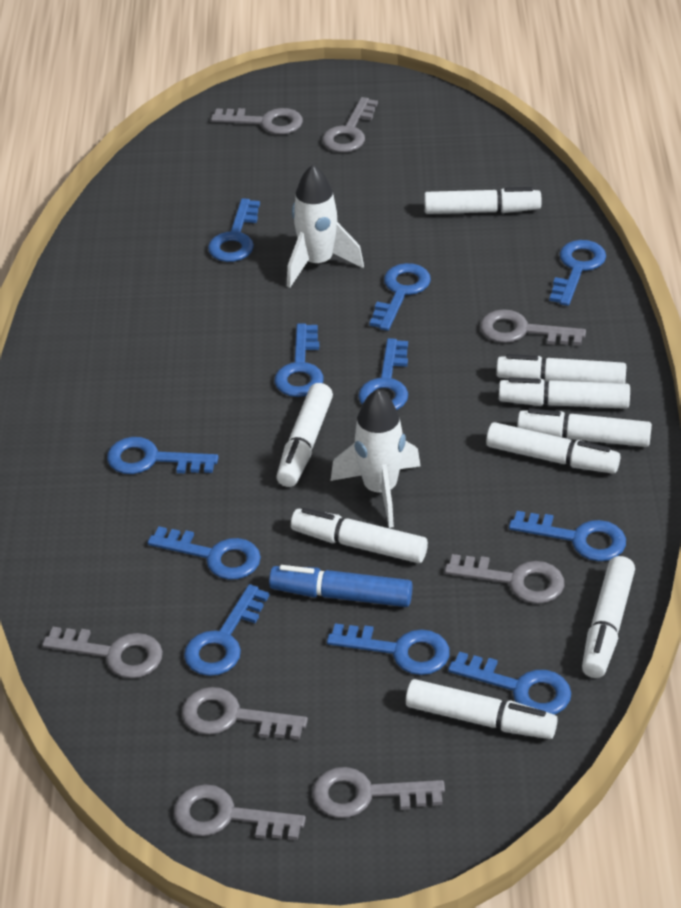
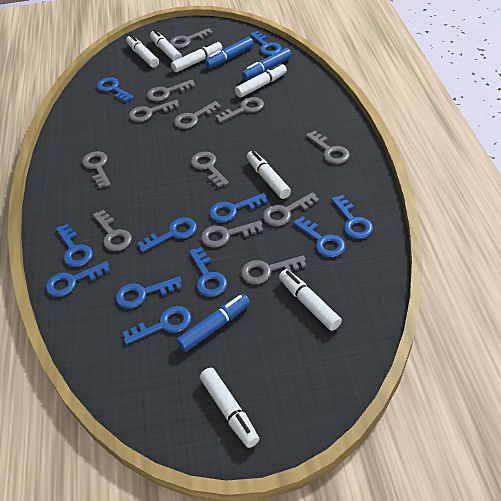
blue marker: 1 -> 3
grey key: 8 -> 12
white marker: 9 -> 7
white rocket: 2 -> 0

